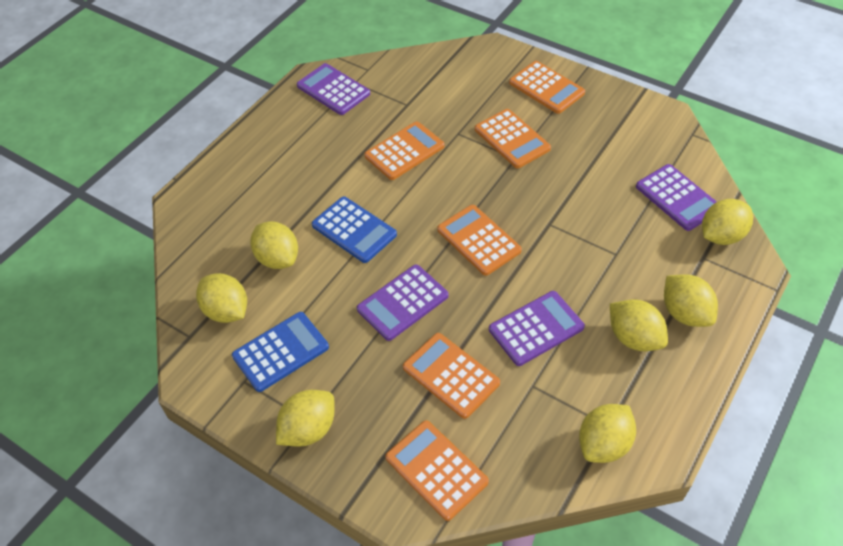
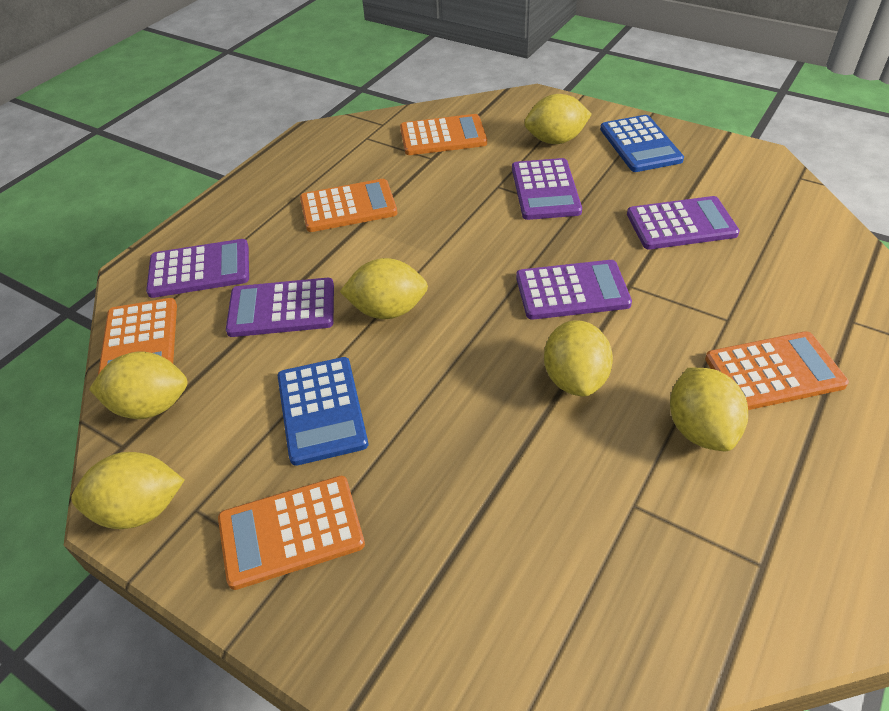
orange calculator: 6 -> 5
purple calculator: 4 -> 5
yellow lemon: 7 -> 6

